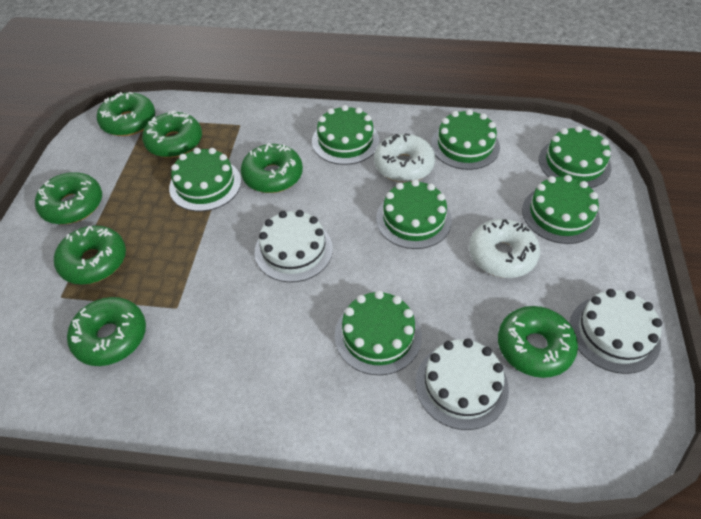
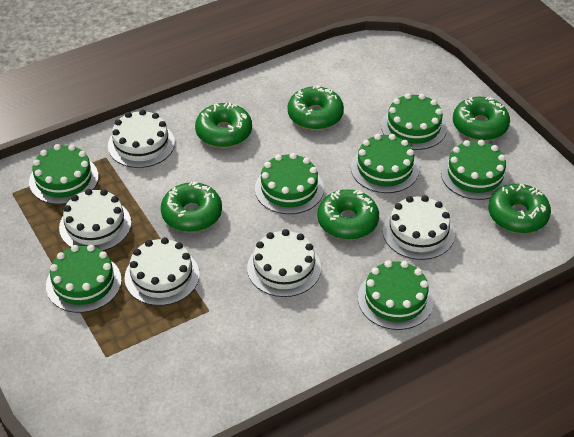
green donut: 7 -> 6
white cake: 3 -> 5
white donut: 2 -> 0

